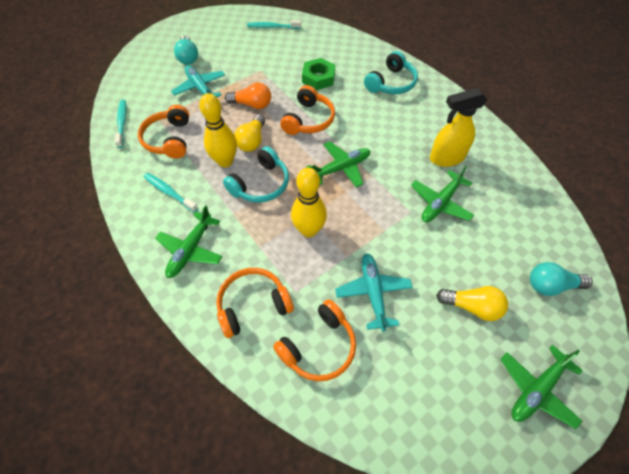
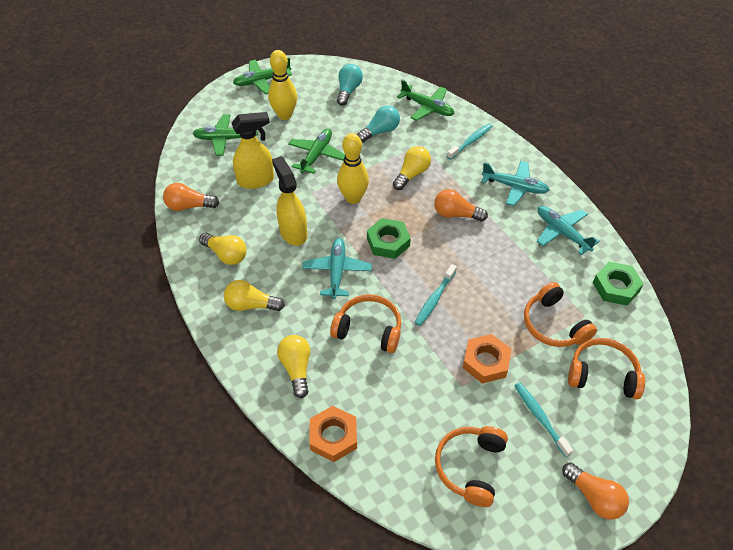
green nut: 1 -> 2
orange light bulb: 1 -> 3
orange nut: 0 -> 2
turquoise headphones: 2 -> 0
turquoise plane: 2 -> 3
yellow light bulb: 2 -> 4
yellow spray bottle: 1 -> 2

